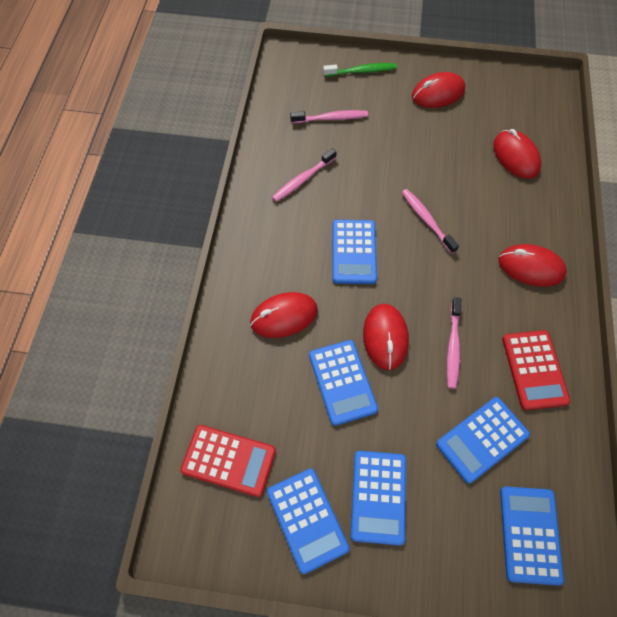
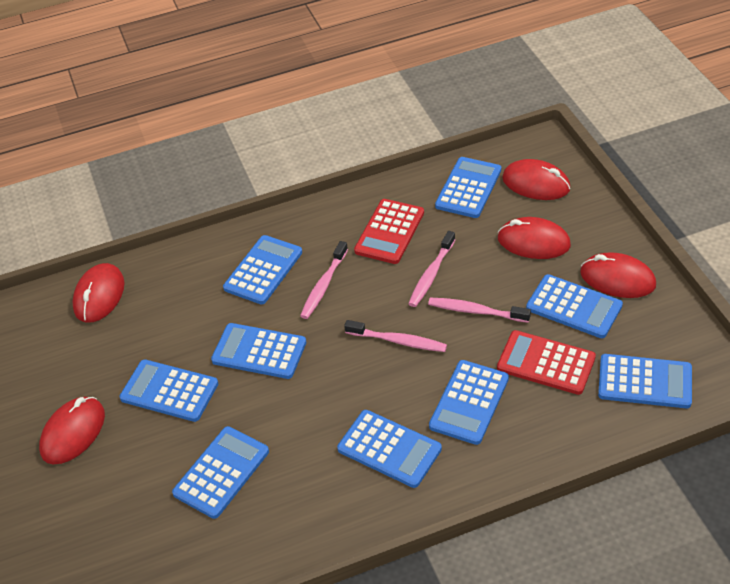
blue calculator: 6 -> 9
green toothbrush: 1 -> 0

